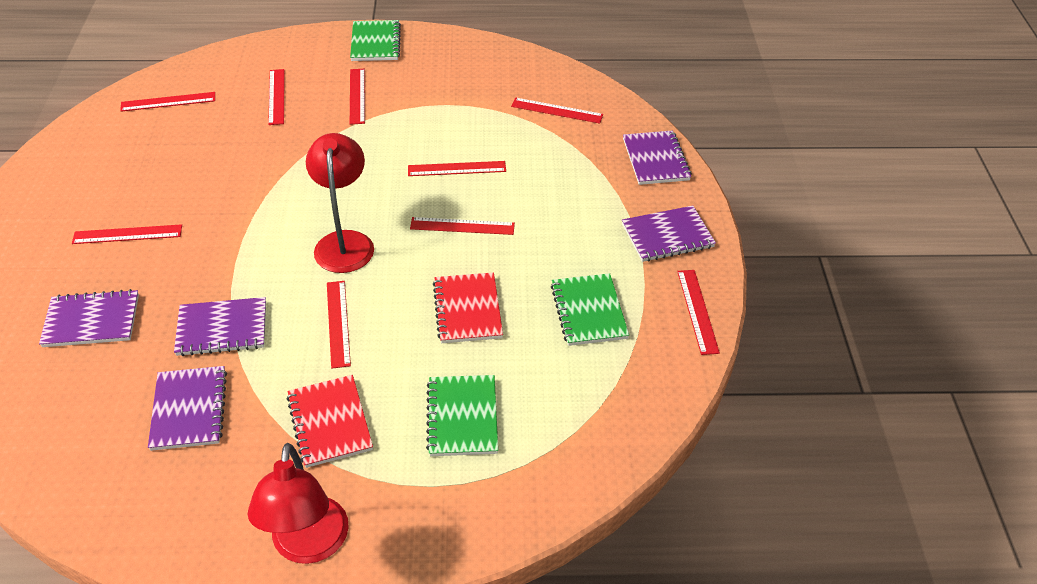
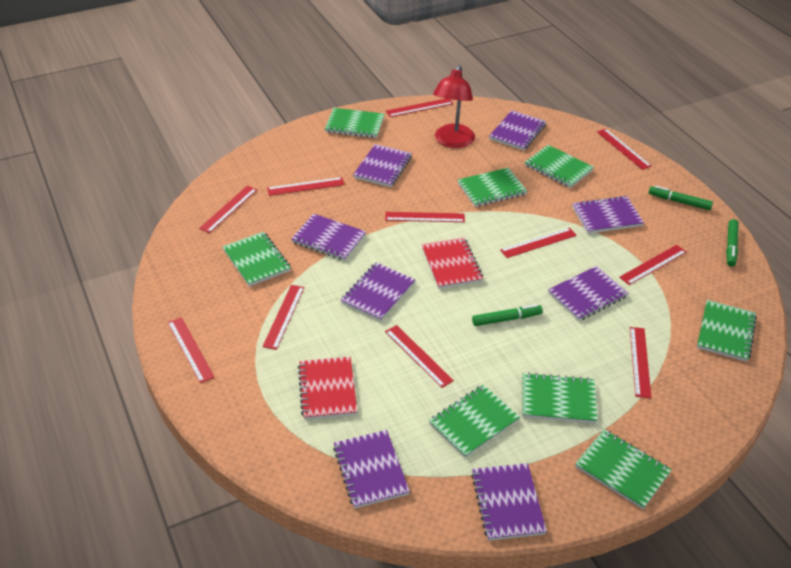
green marker: 0 -> 3
green notebook: 3 -> 8
purple notebook: 5 -> 8
red lamp: 2 -> 1
red ruler: 9 -> 11

